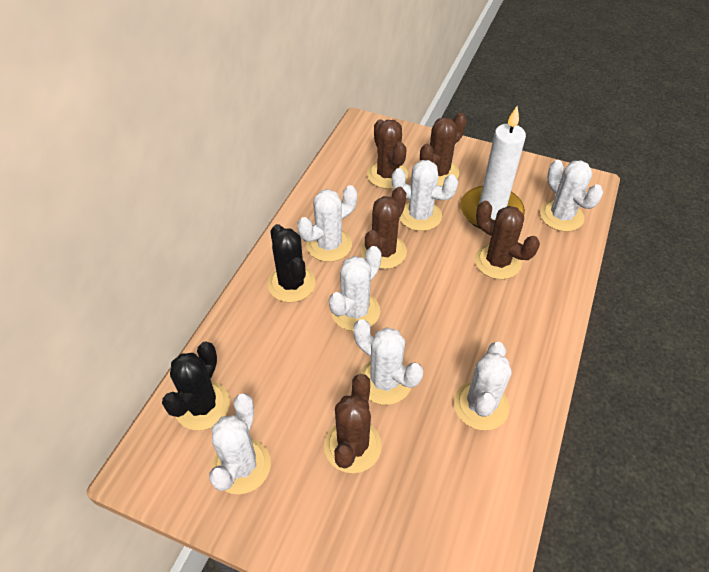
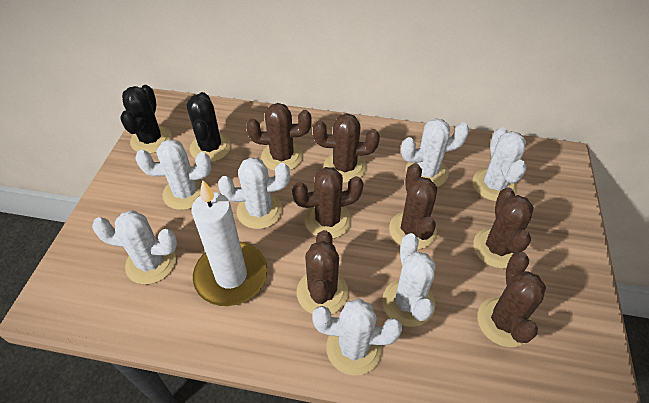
brown cactus: 5 -> 7

